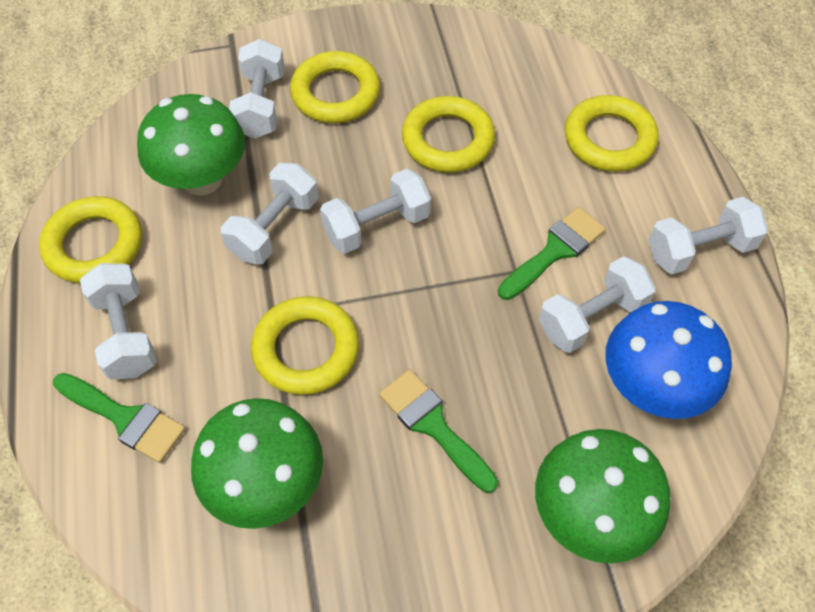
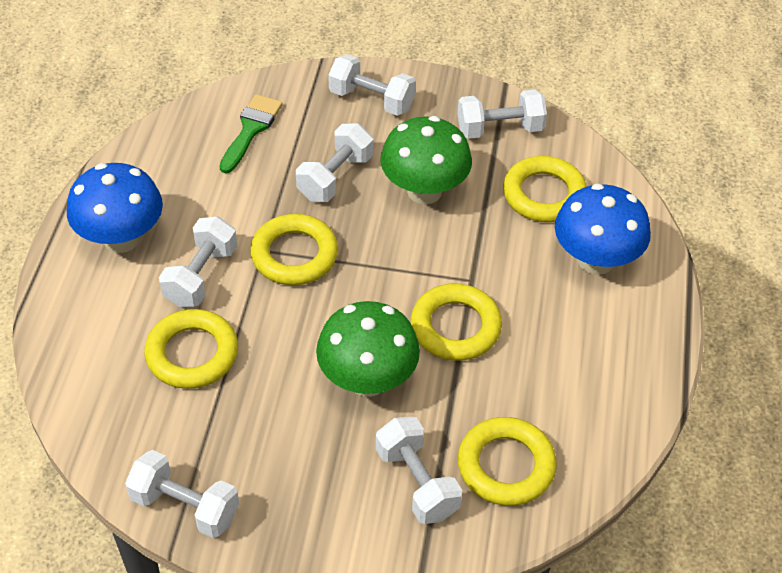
blue mushroom: 1 -> 2
green brush: 3 -> 1
green mushroom: 3 -> 2

